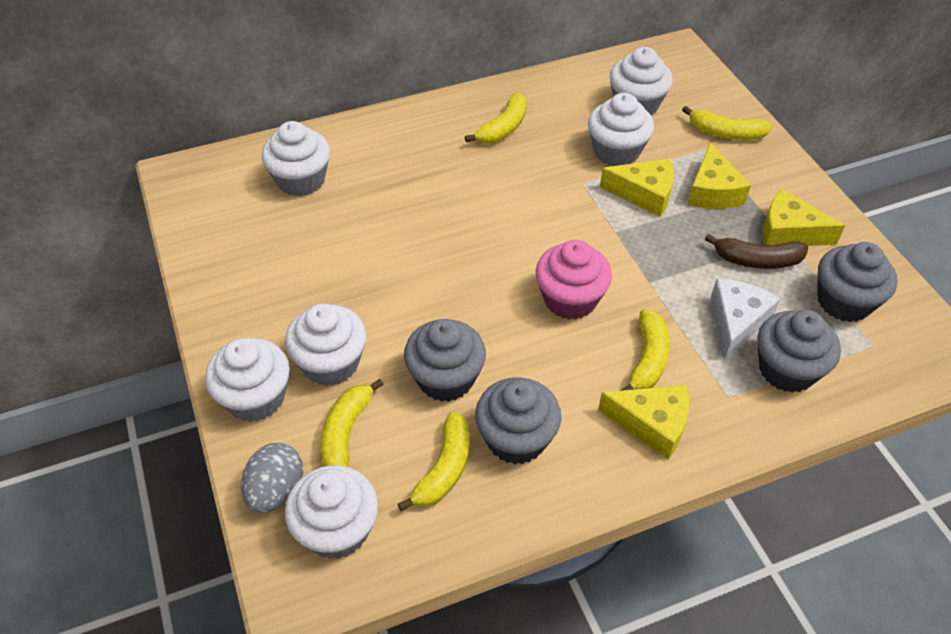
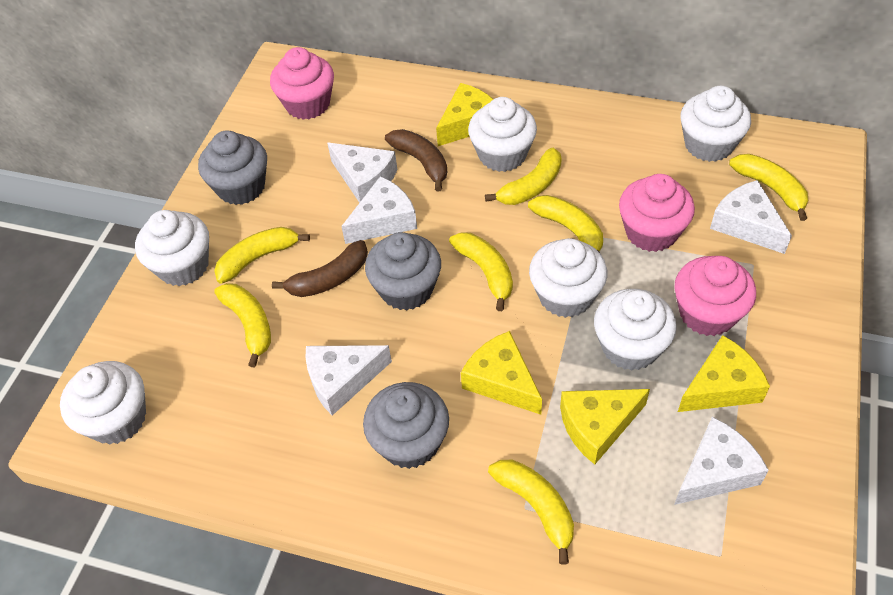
brown banana: 1 -> 2
grey cupcake: 4 -> 3
grey egg: 1 -> 0
pink cupcake: 1 -> 3
white cheese: 1 -> 5
yellow banana: 5 -> 7

